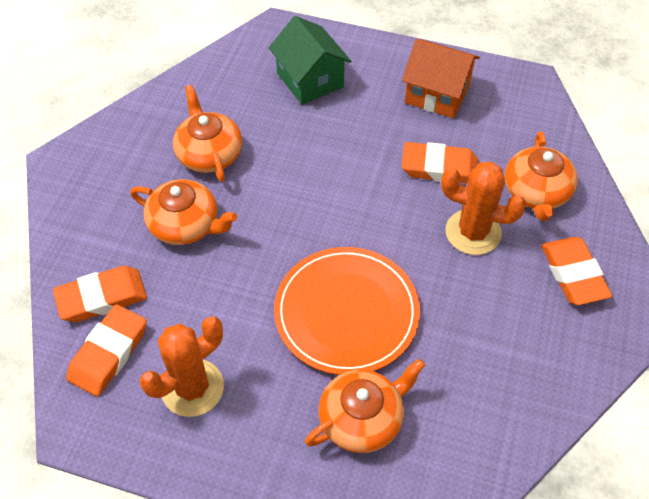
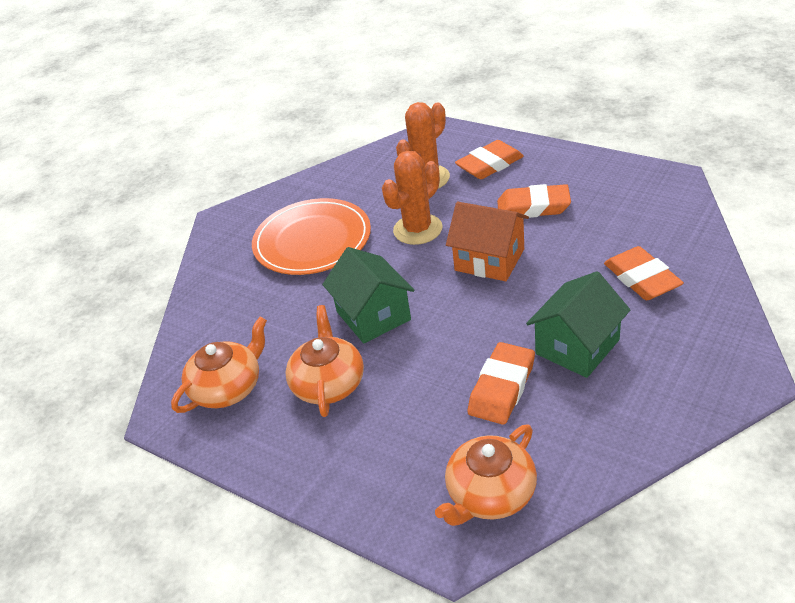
green house: 1 -> 2
orange teapot: 4 -> 3

